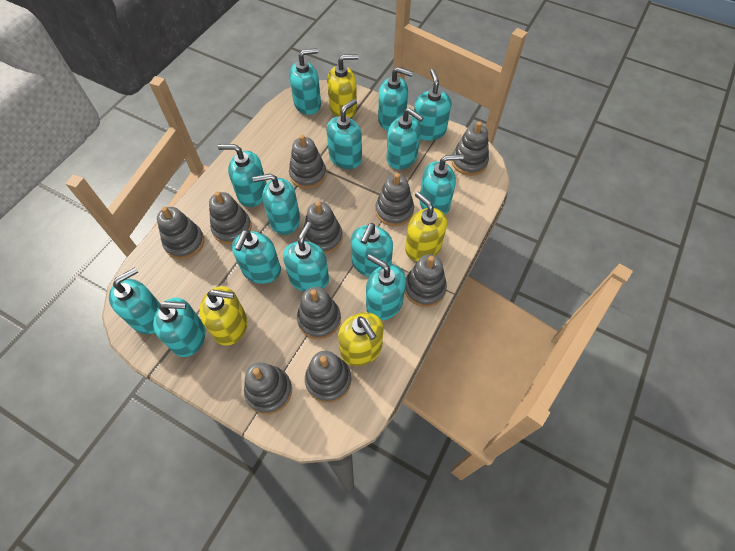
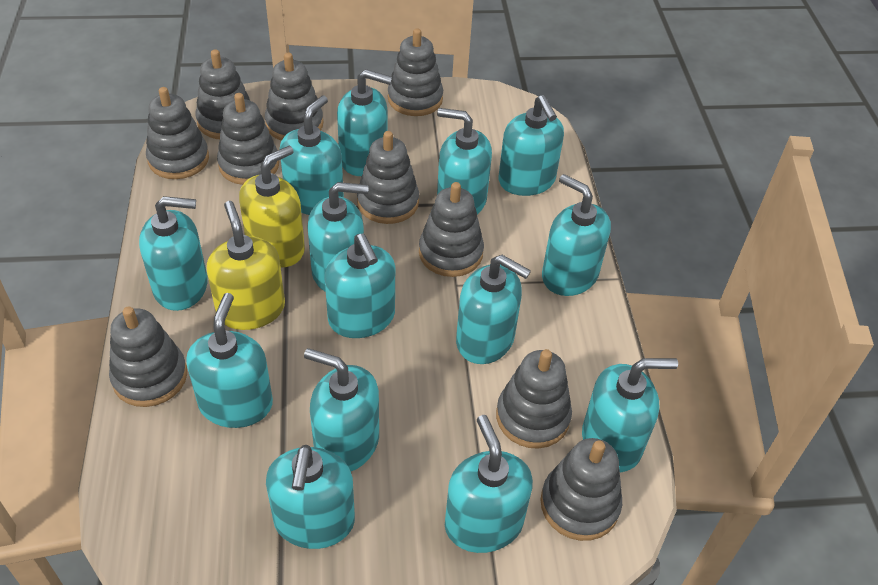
yellow soap dispenser: 4 -> 2

